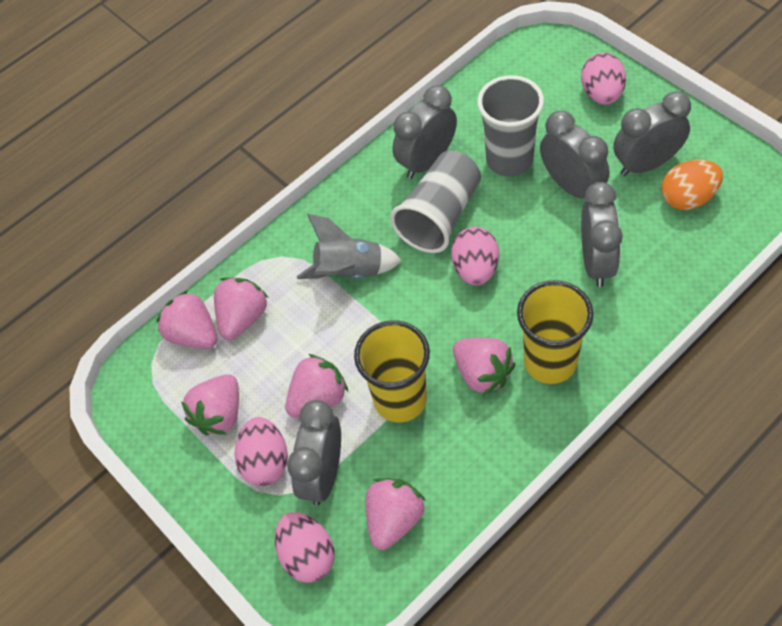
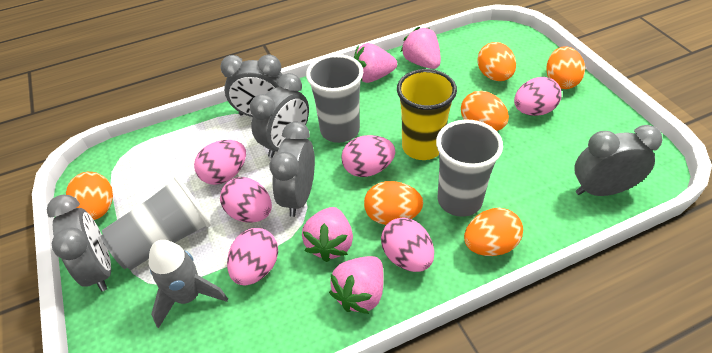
grey cup: 2 -> 3
orange egg: 1 -> 6
pink egg: 4 -> 6
pink strawberry: 6 -> 4
yellow cup: 2 -> 1

